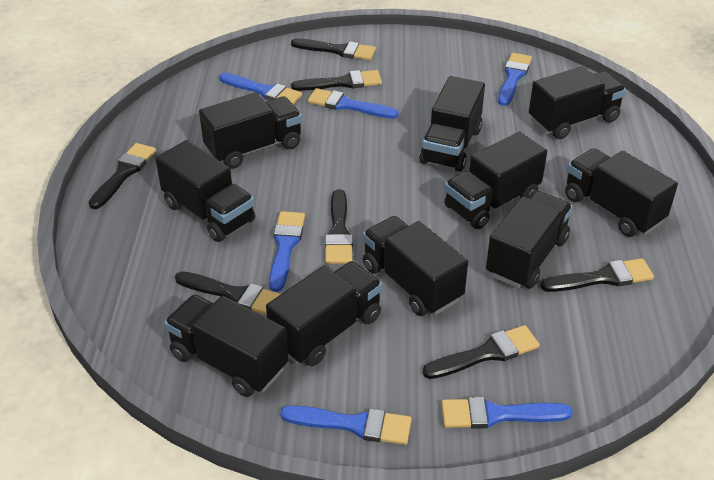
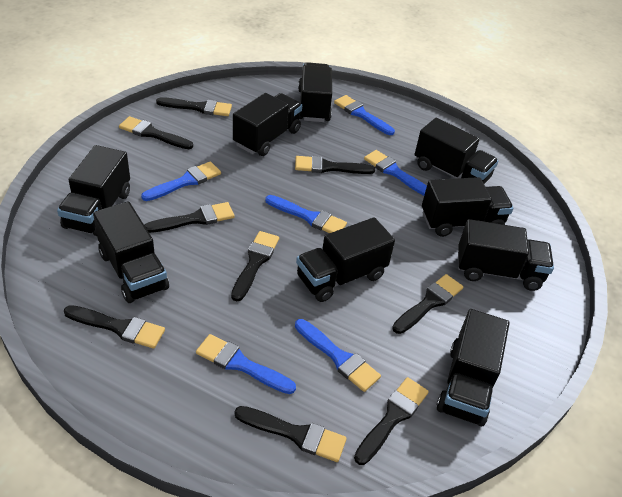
black brush: 7 -> 9
black truck: 10 -> 9

